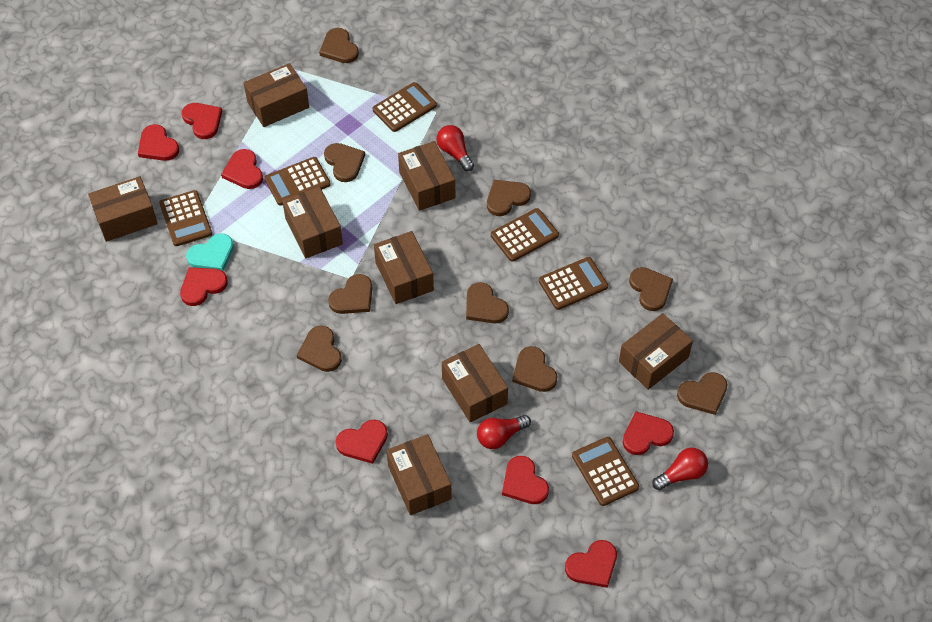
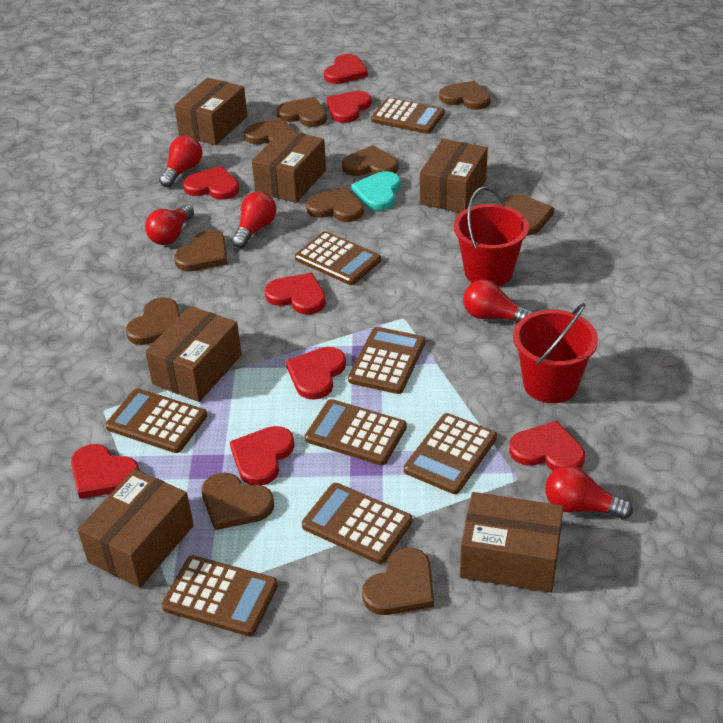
brown box: 8 -> 6
brown calculator: 6 -> 8
brown heart: 9 -> 10
red bucket: 0 -> 2
red light bulb: 3 -> 5

